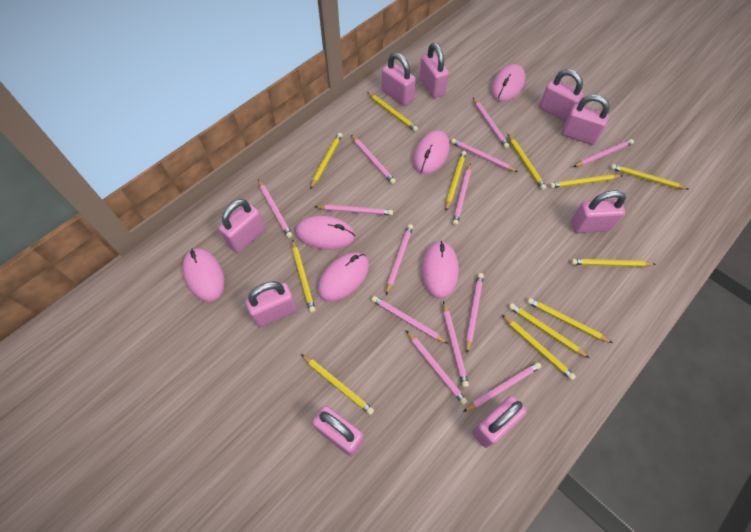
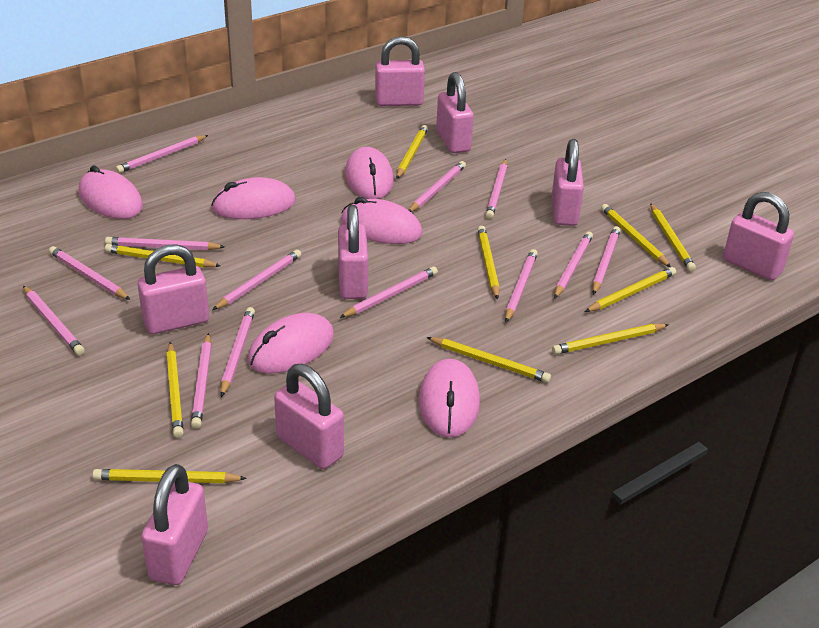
pink padlock: 9 -> 8
yellow pencil: 12 -> 10

